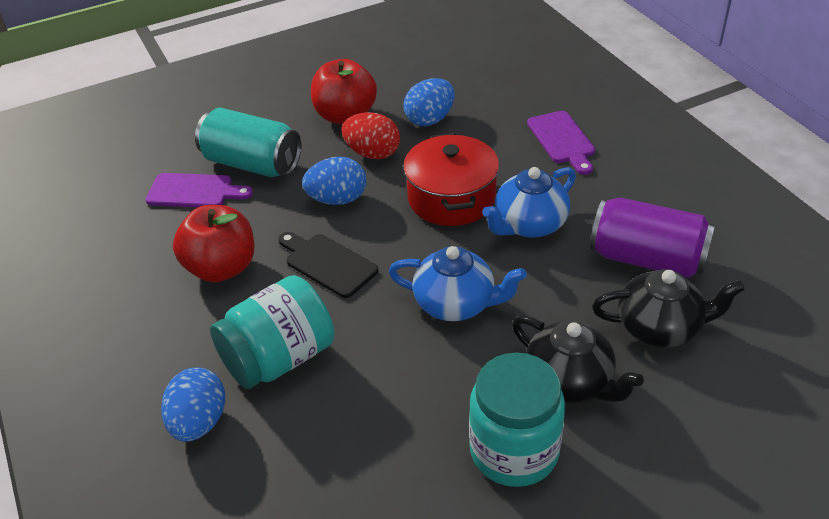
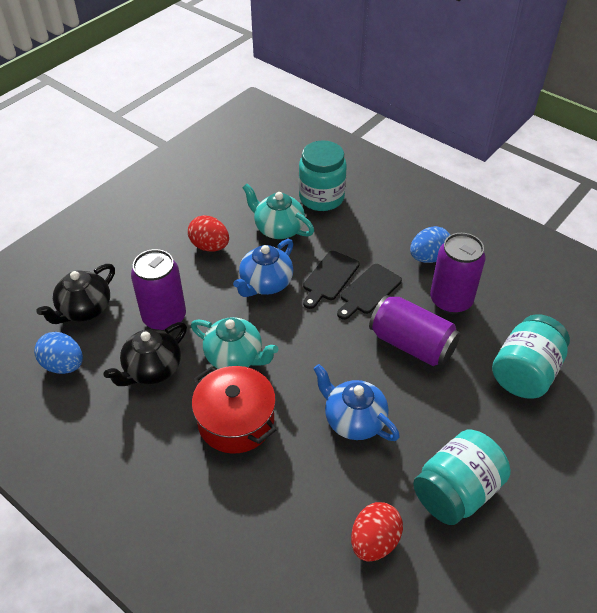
black cutting board: 1 -> 2
blue egg: 3 -> 2
purple can: 1 -> 3
purple cutting board: 2 -> 0
red apple: 2 -> 0
red egg: 1 -> 2
turquoise can: 1 -> 0
turquoise jar: 2 -> 3
turquoise teapot: 0 -> 2

